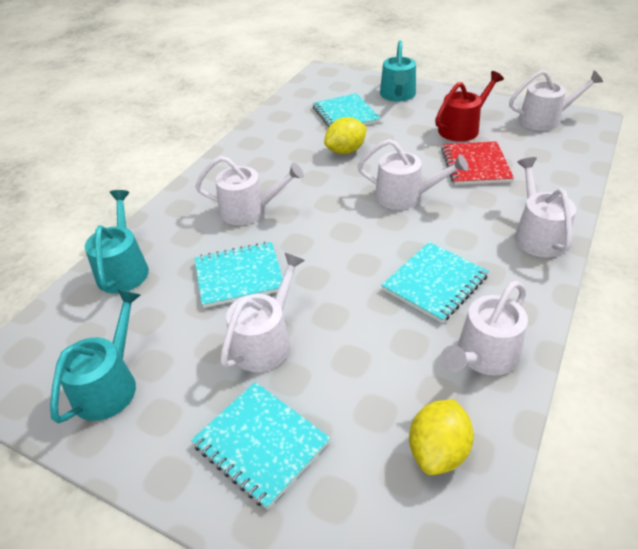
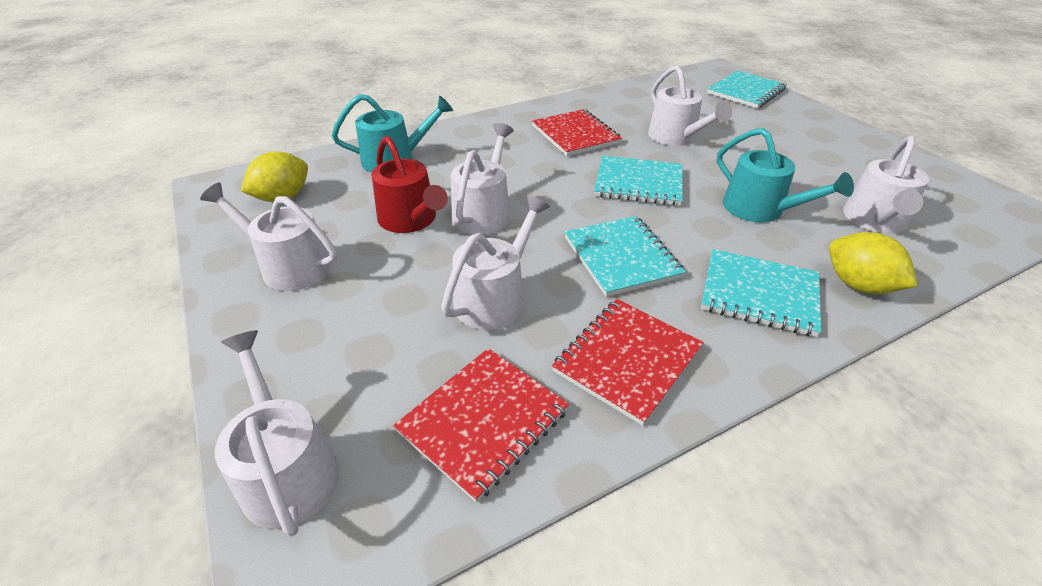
red notebook: 1 -> 3
turquoise watering can: 3 -> 2

